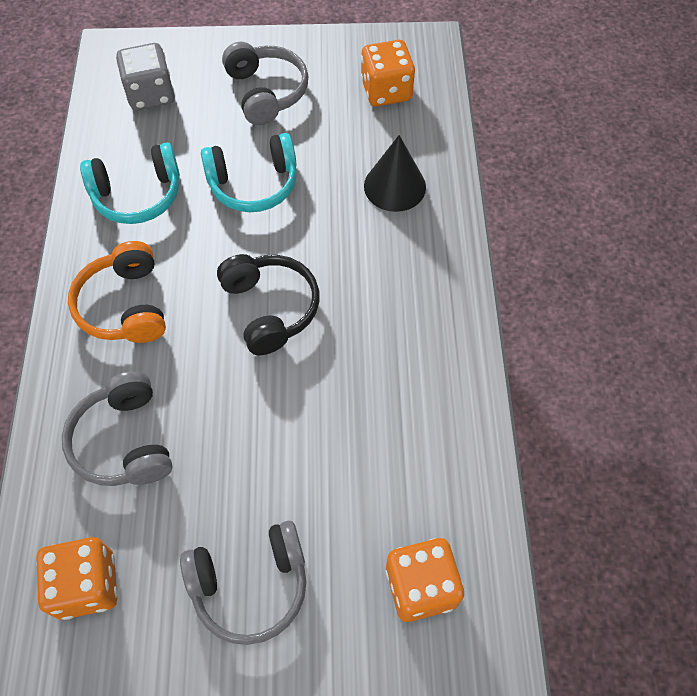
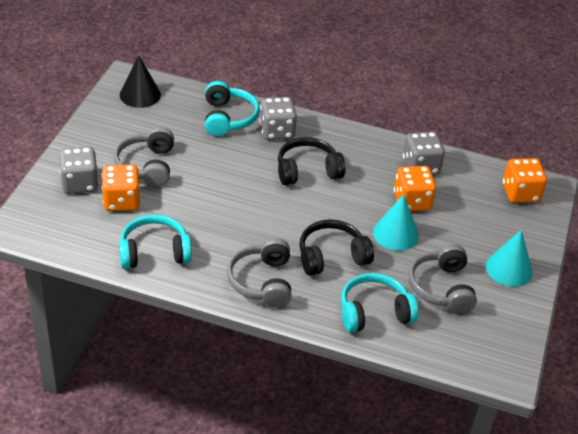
black headphones: 1 -> 2
grey dice: 1 -> 3
orange headphones: 1 -> 0
turquoise cone: 0 -> 2
turquoise headphones: 2 -> 3

